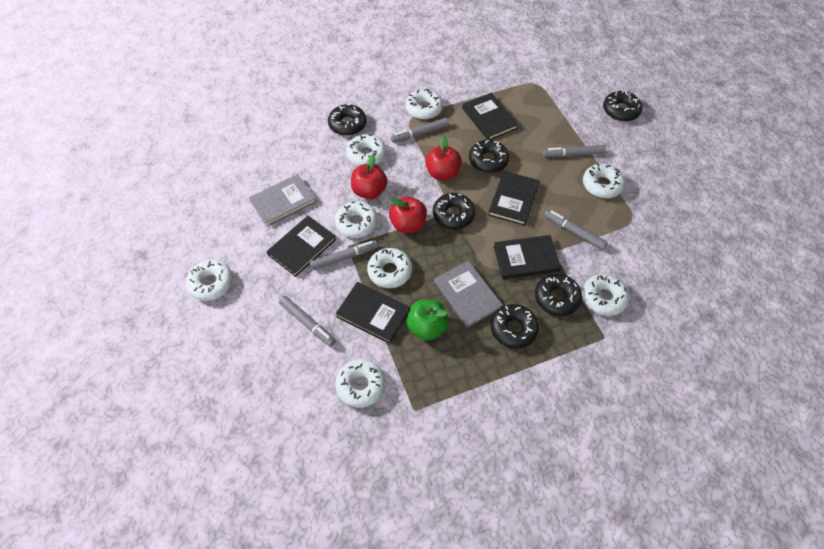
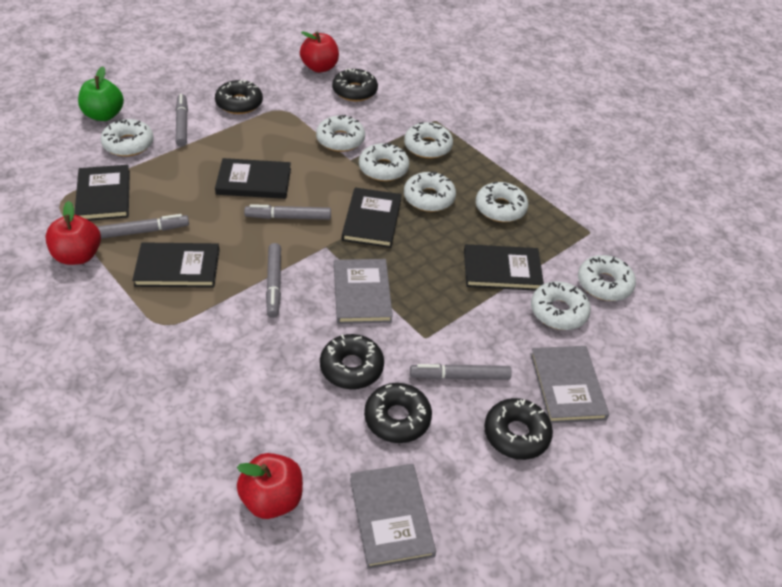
black donut: 6 -> 5
grey book: 2 -> 3

